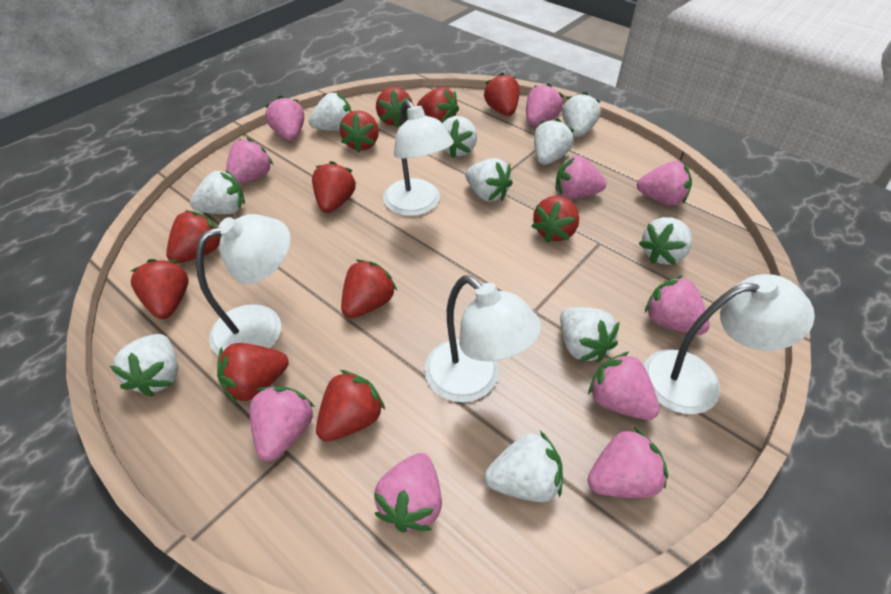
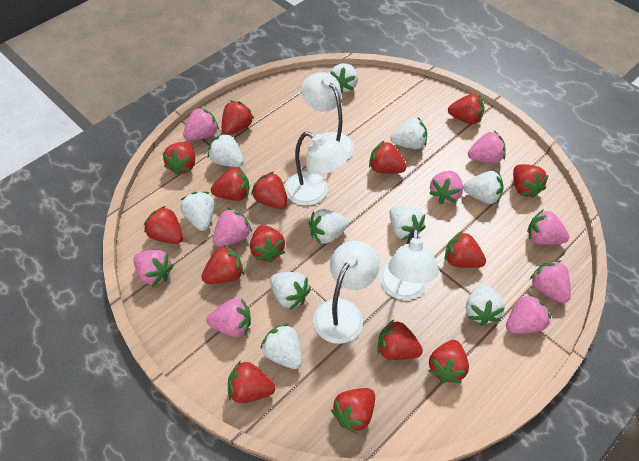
pink strawberry: 10 -> 9
red strawberry: 11 -> 15

